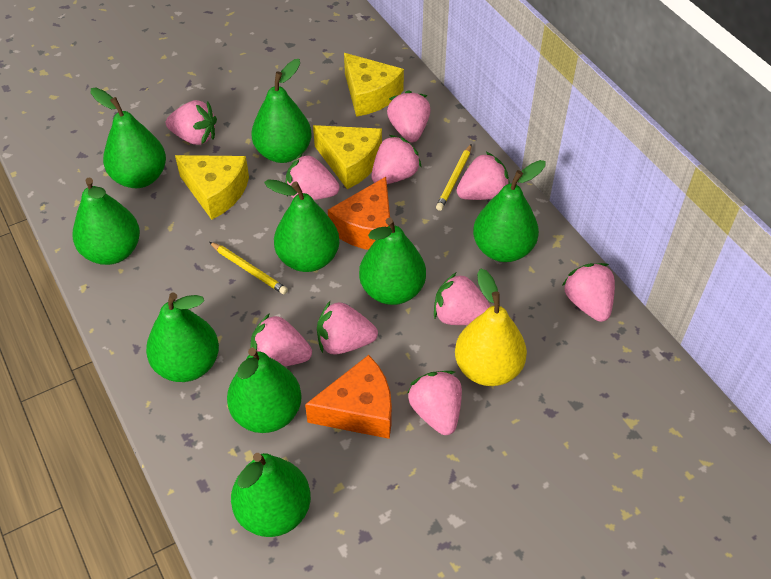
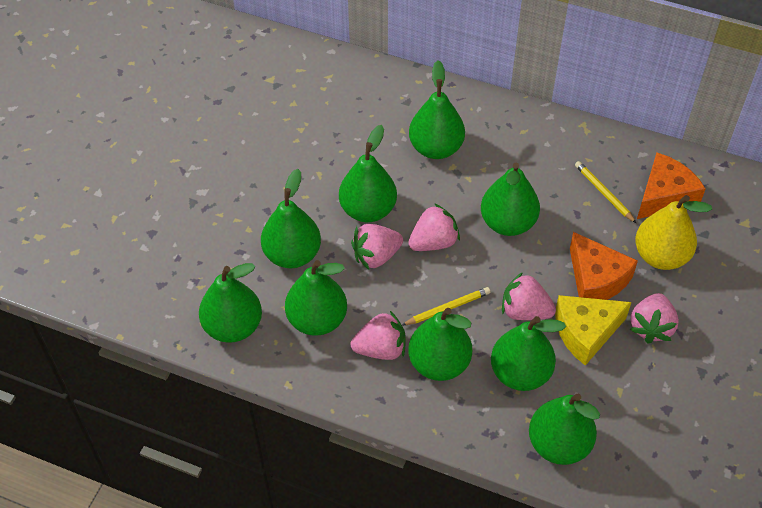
pink strawberry: 10 -> 5
yellow cheese: 3 -> 1

